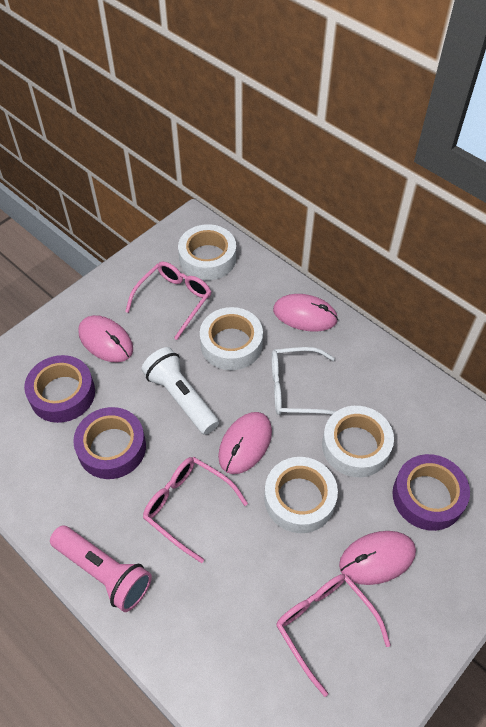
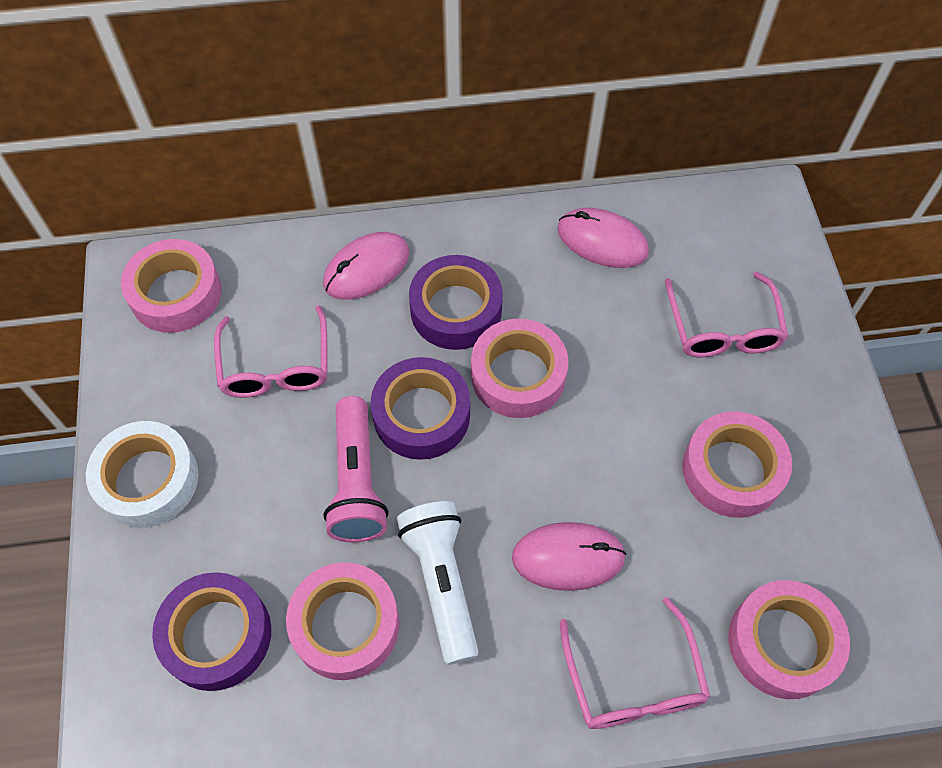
pink mouse: 4 -> 3
pink tape: 0 -> 5
white glasses: 1 -> 0
white tape: 4 -> 1

